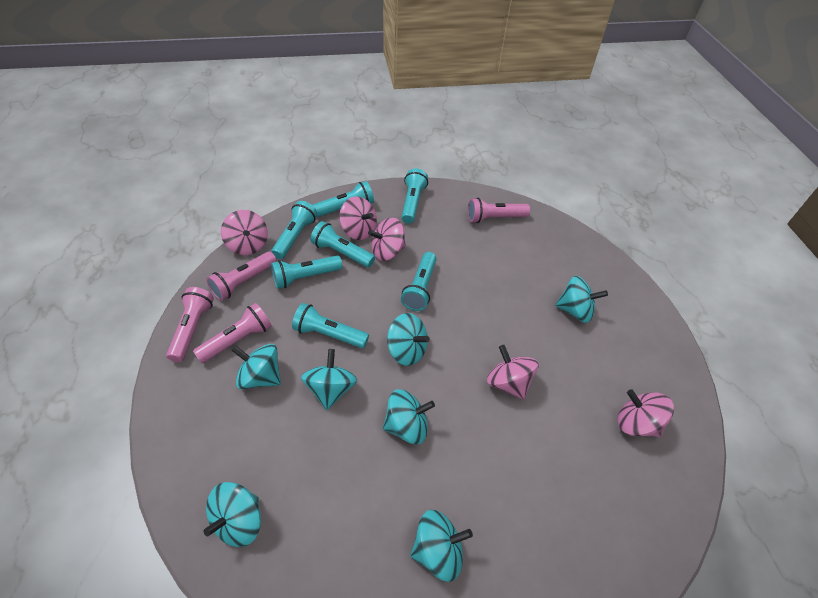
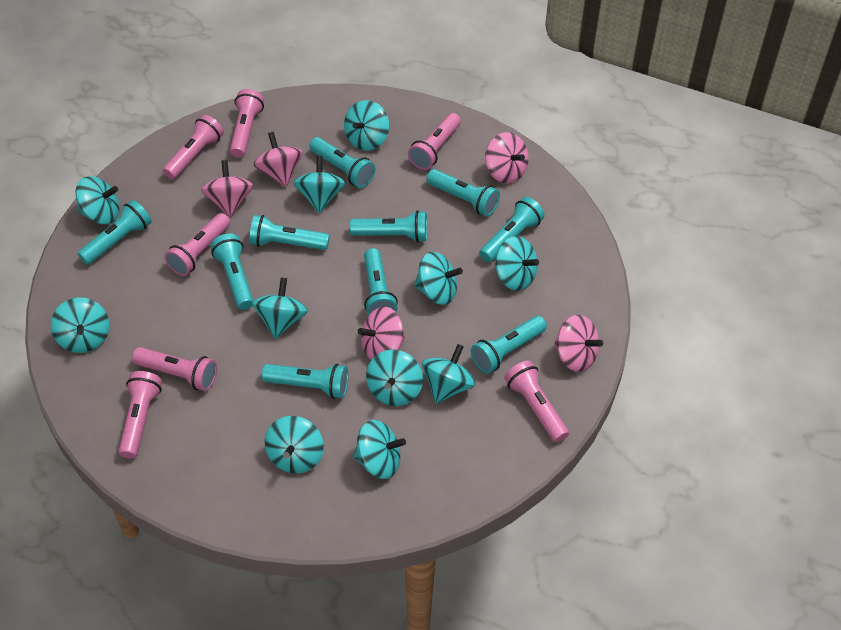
pink flashlight: 4 -> 7
turquoise flashlight: 7 -> 10
turquoise spinning top: 7 -> 11

